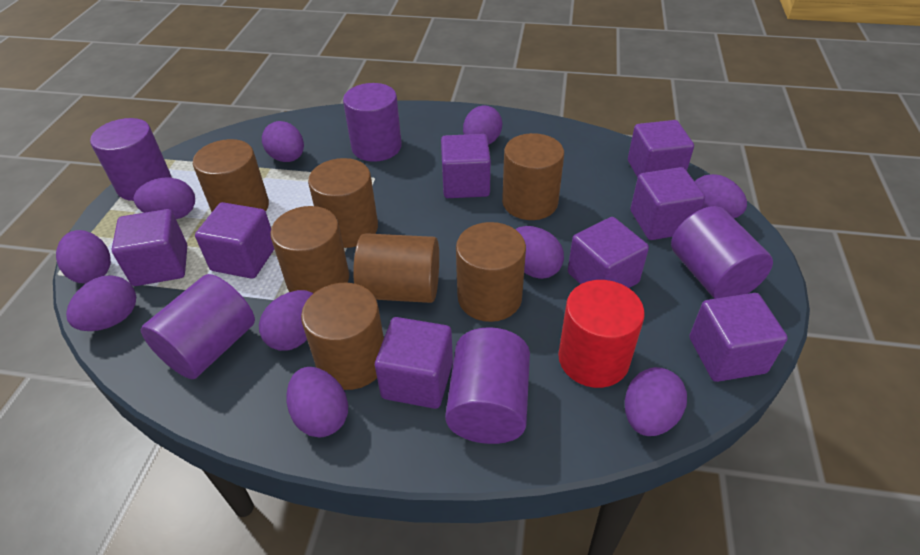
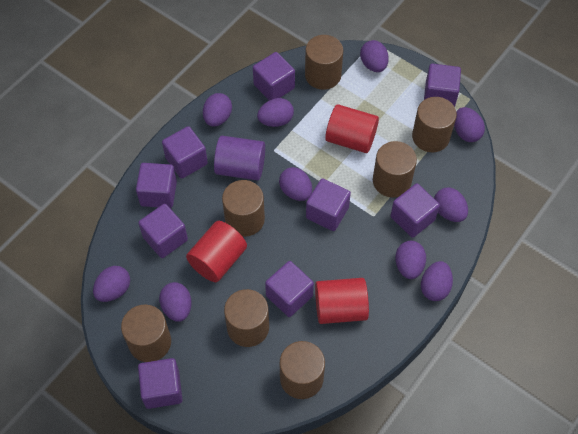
purple cube: 8 -> 9
purple cylinder: 5 -> 1
red cylinder: 1 -> 3

